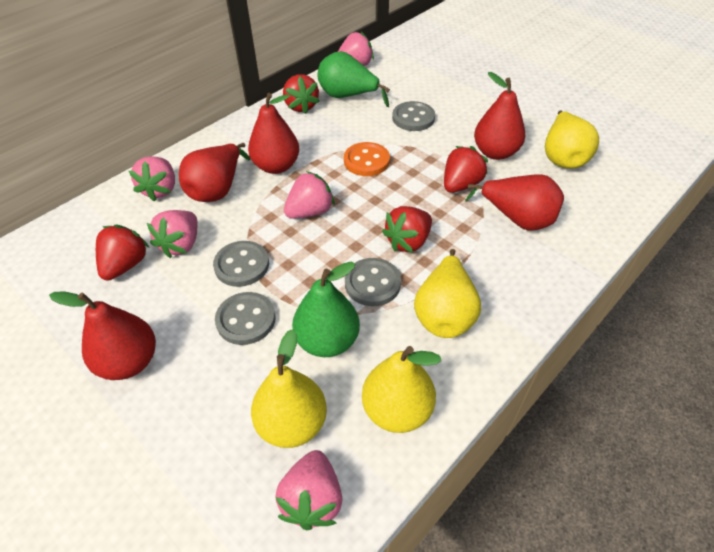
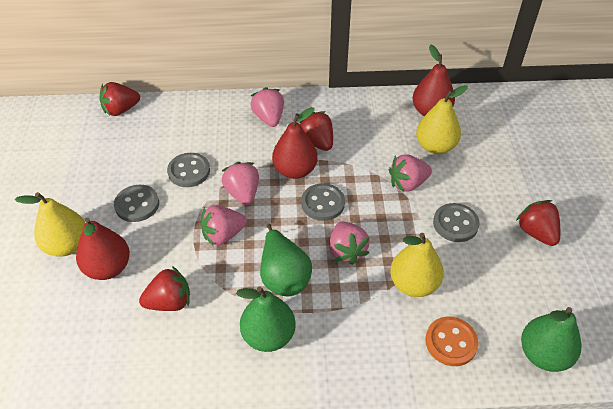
green pear: 2 -> 3
red pear: 5 -> 3
yellow pear: 4 -> 3

